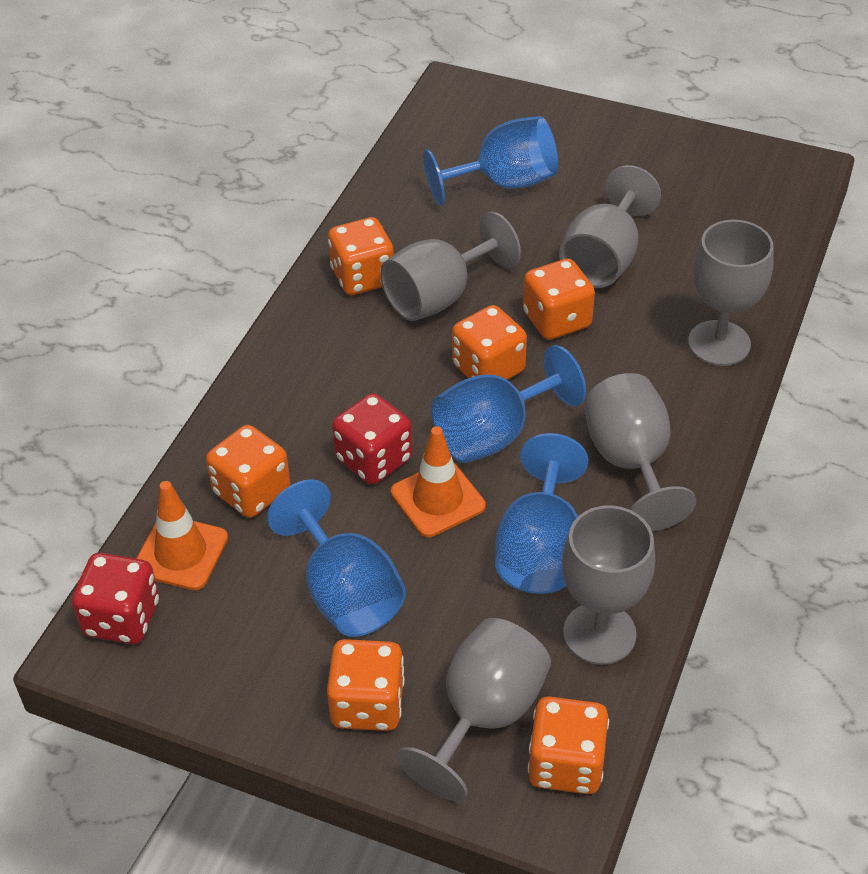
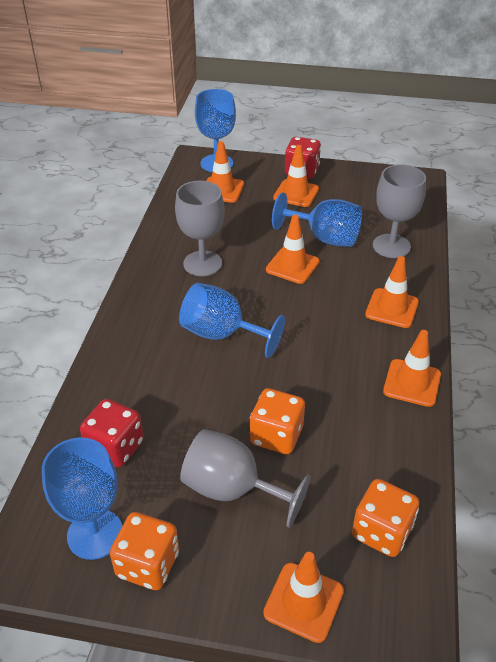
grey goblet: 6 -> 3
orange dice: 6 -> 3
orange traffic cone: 2 -> 6

